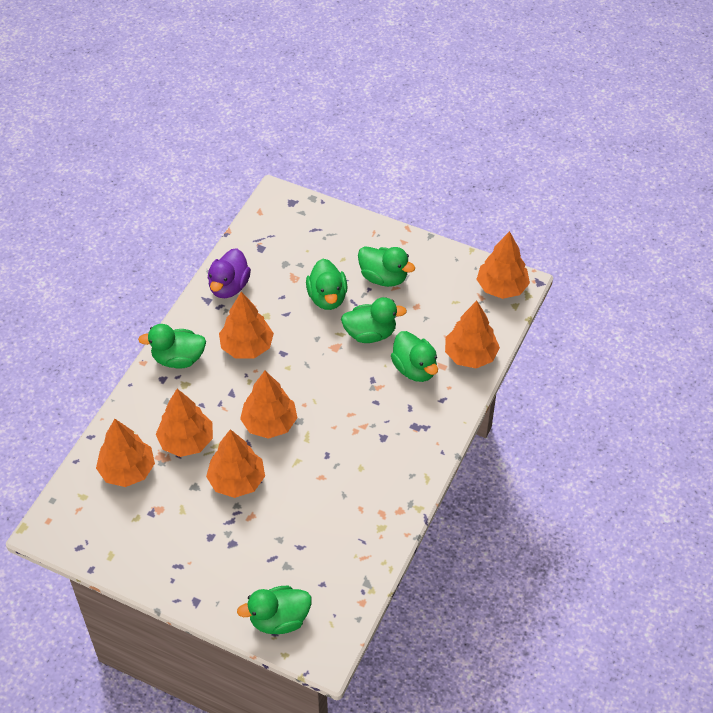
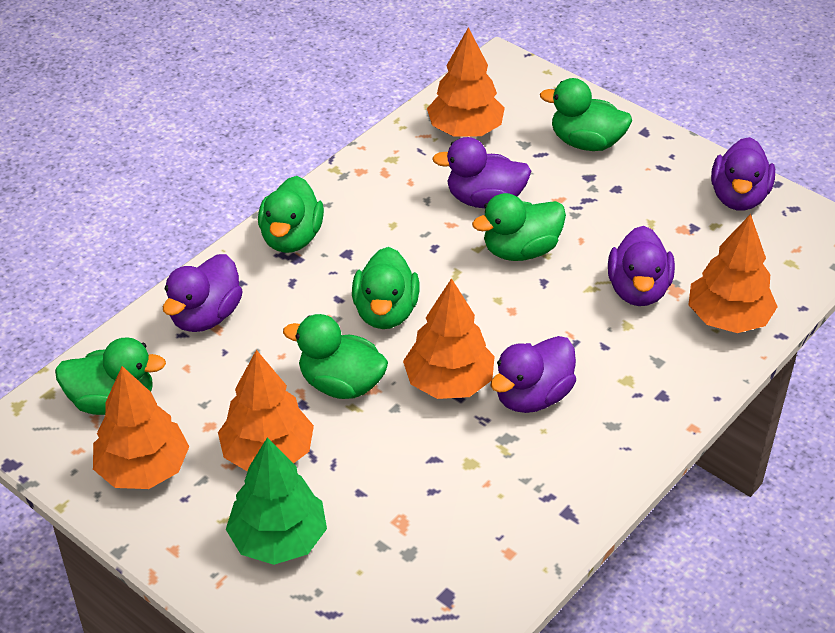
green tree: 0 -> 1
orange tree: 7 -> 5
purple duck: 1 -> 5

